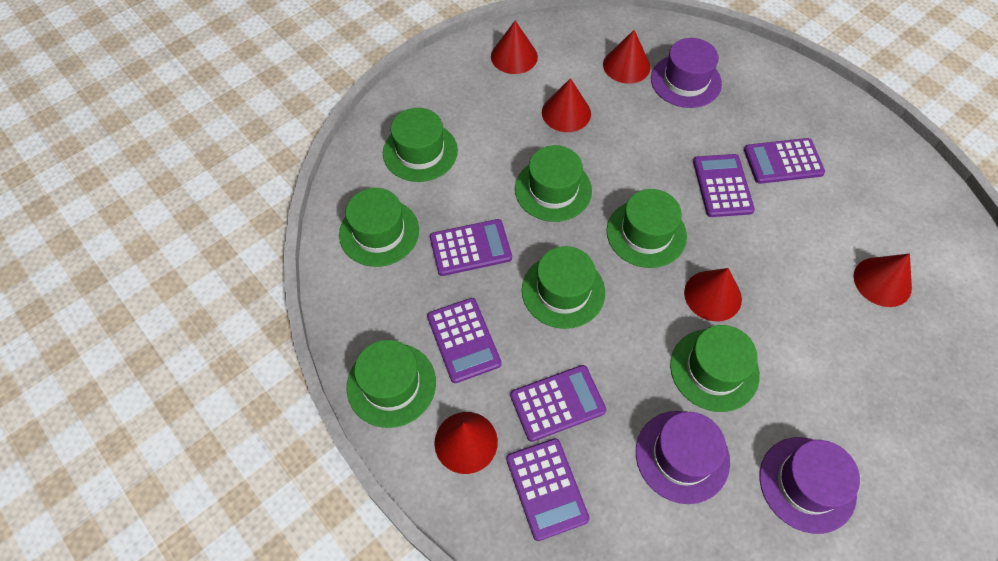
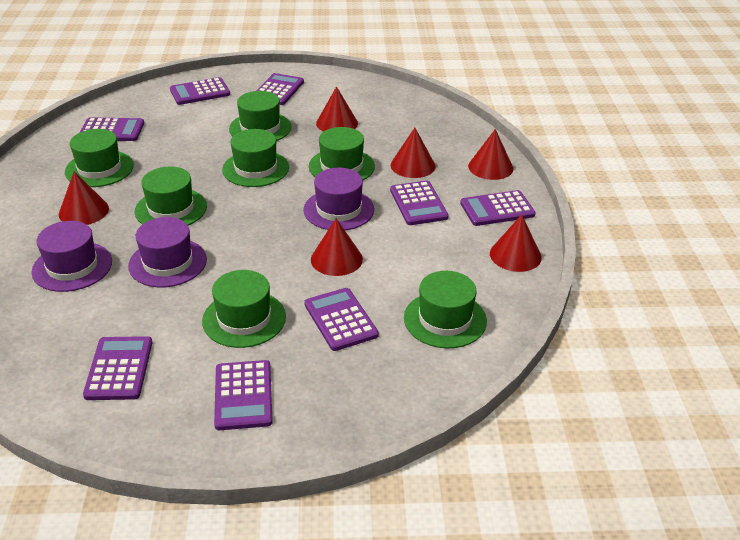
purple calculator: 6 -> 8

